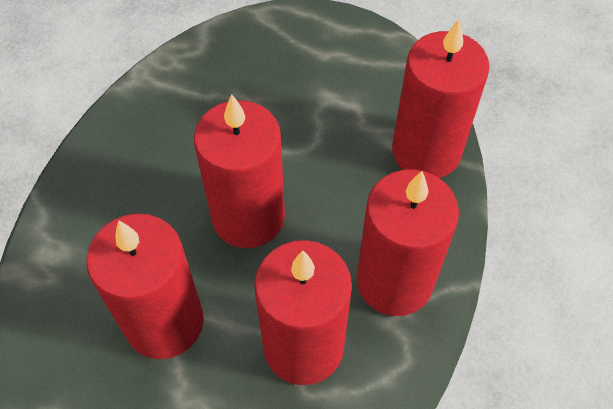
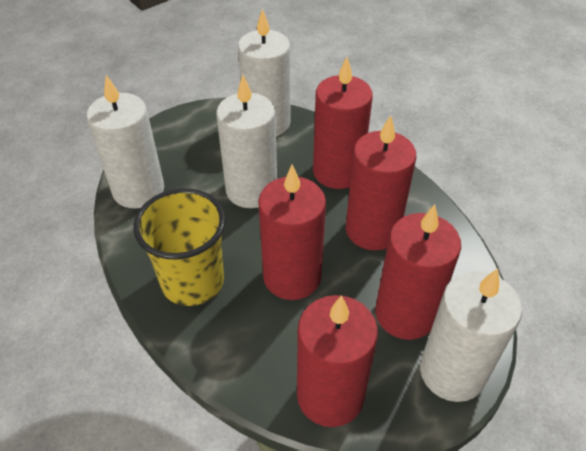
white candle: 0 -> 4
yellow cup: 0 -> 1

